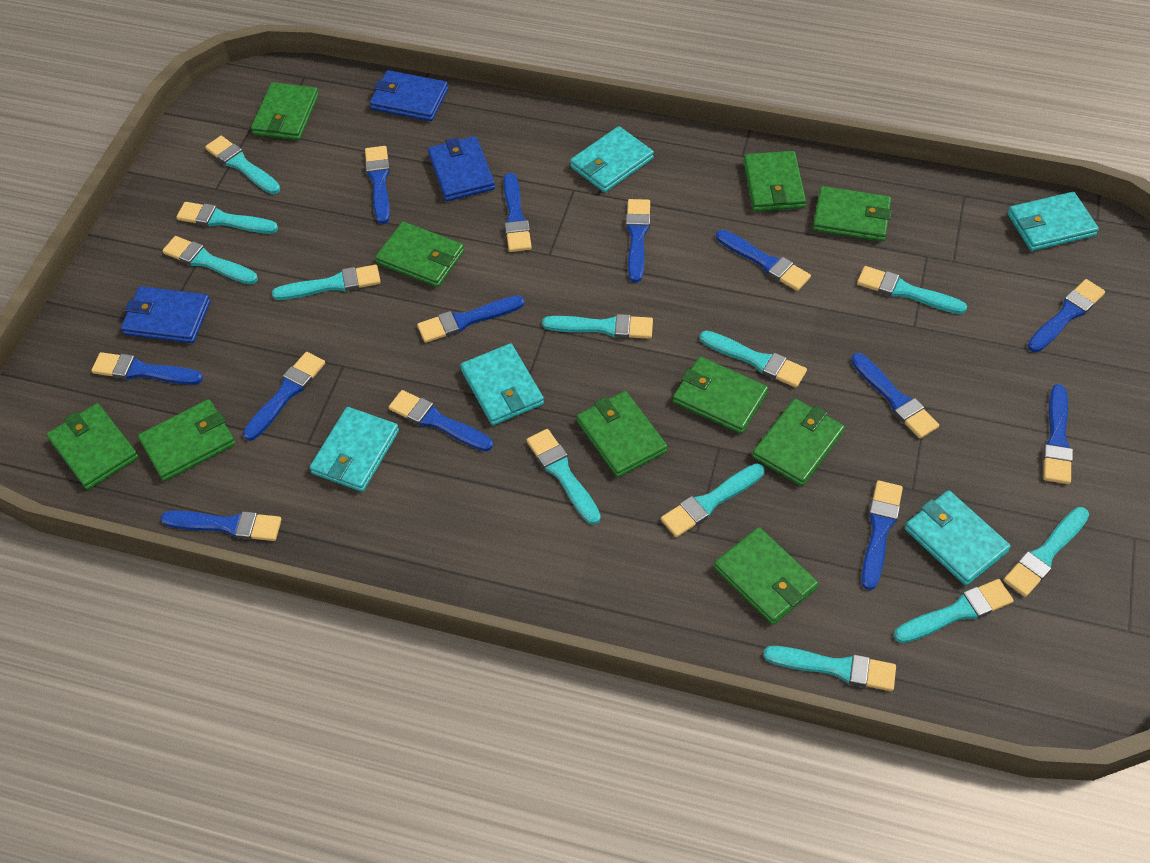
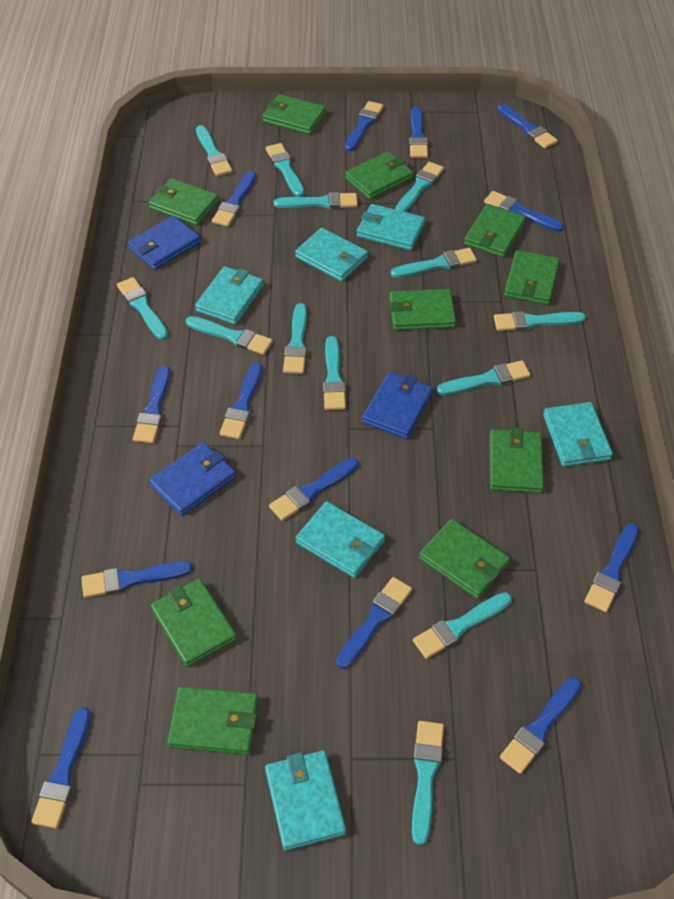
turquoise brush: 12 -> 13
turquoise wallet: 5 -> 6

